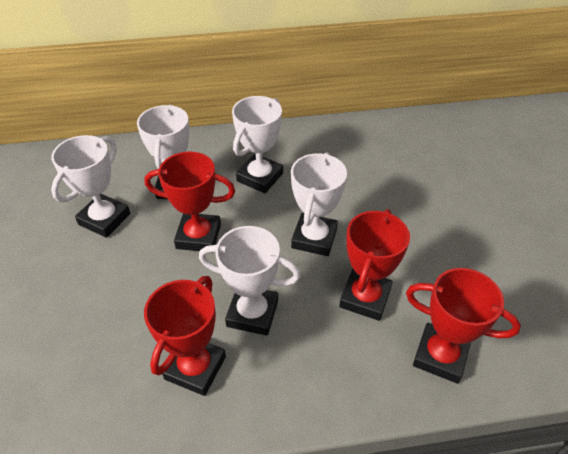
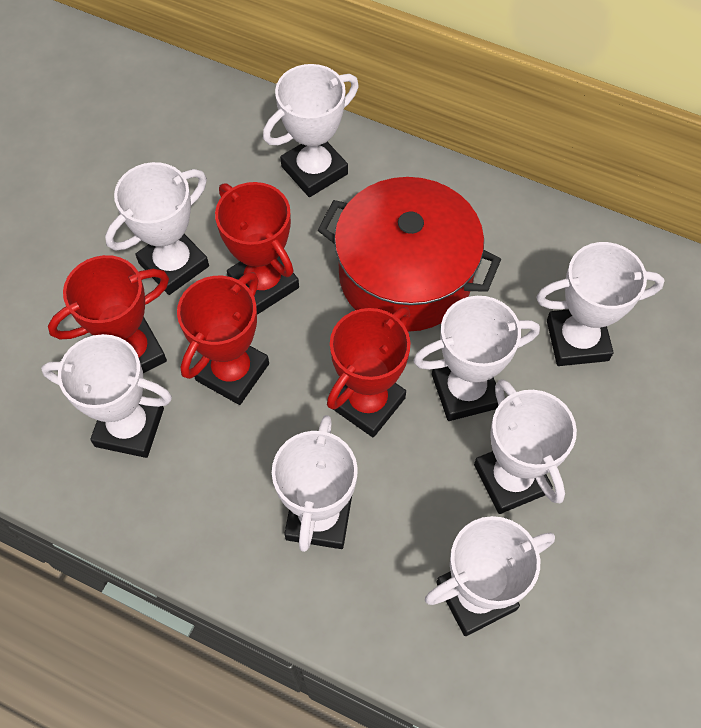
red pot: 0 -> 1
white trophy: 5 -> 8

